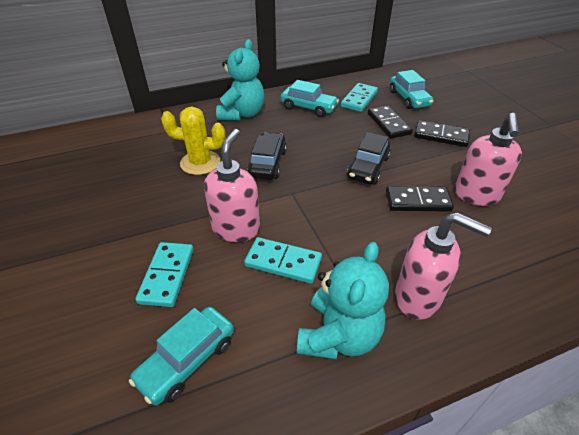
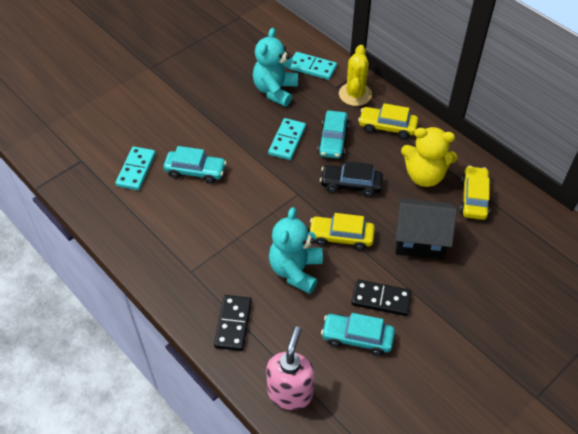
black car: 2 -> 1
black domino: 3 -> 2
black house: 0 -> 1
pink soap dispenser: 3 -> 1
yellow car: 0 -> 3
yellow teddy bear: 0 -> 1

